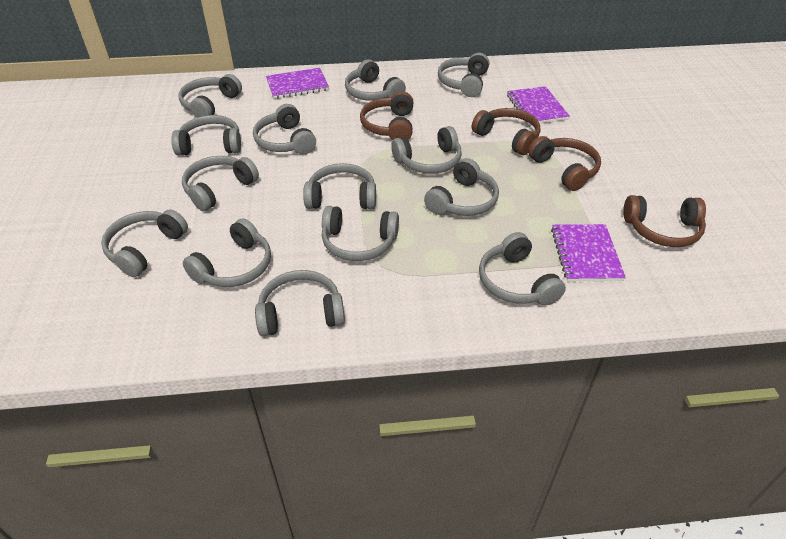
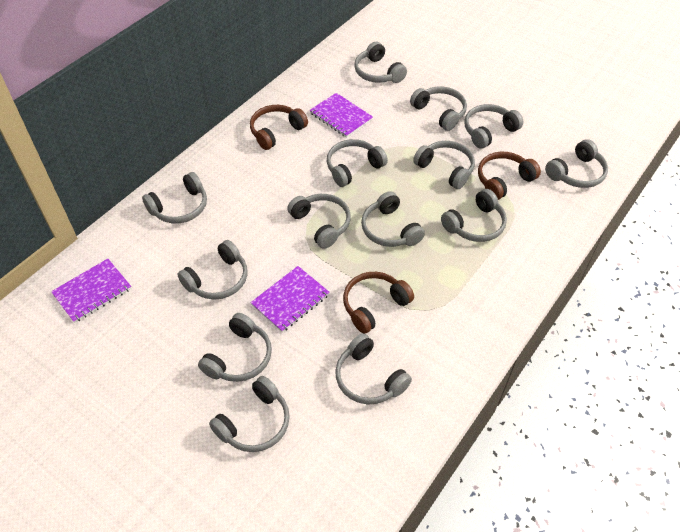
brown headphones: 4 -> 3

